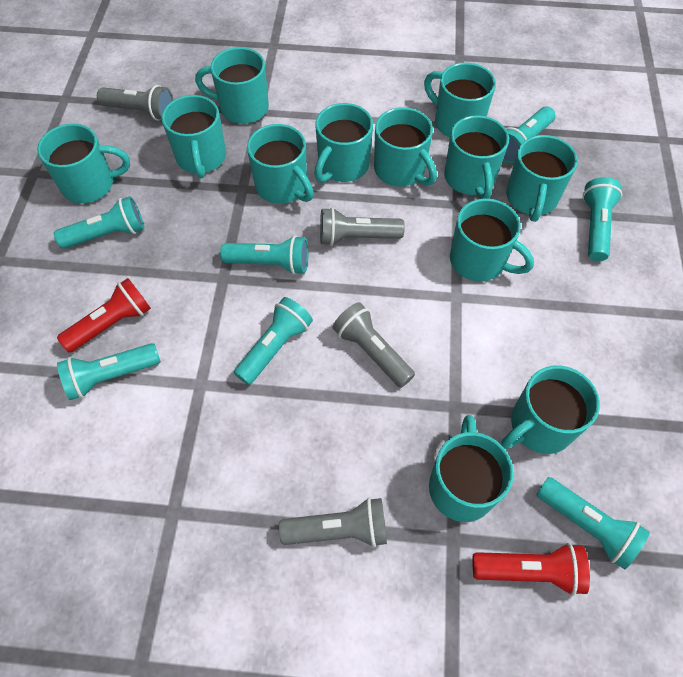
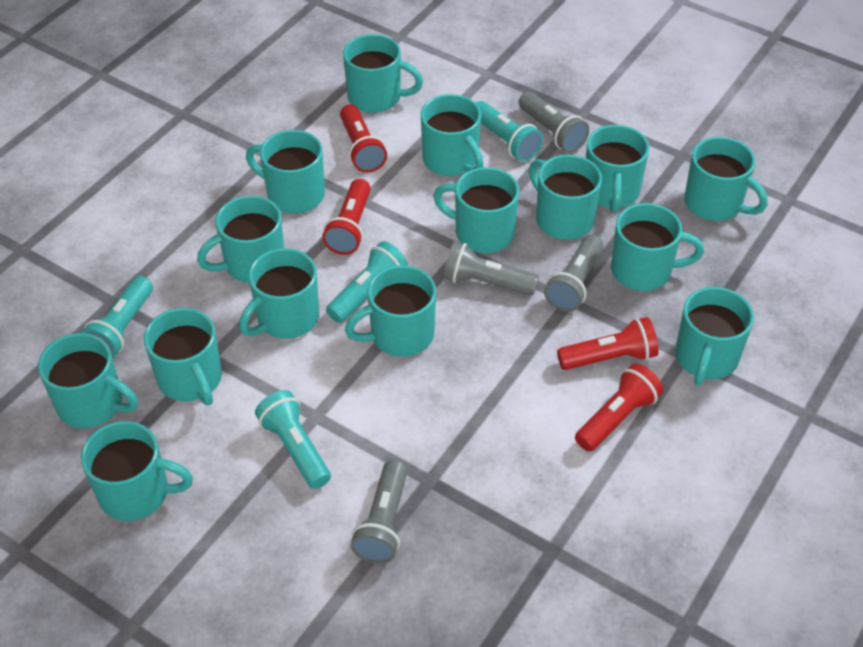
red flashlight: 2 -> 4
turquoise flashlight: 7 -> 4
turquoise mug: 12 -> 15

